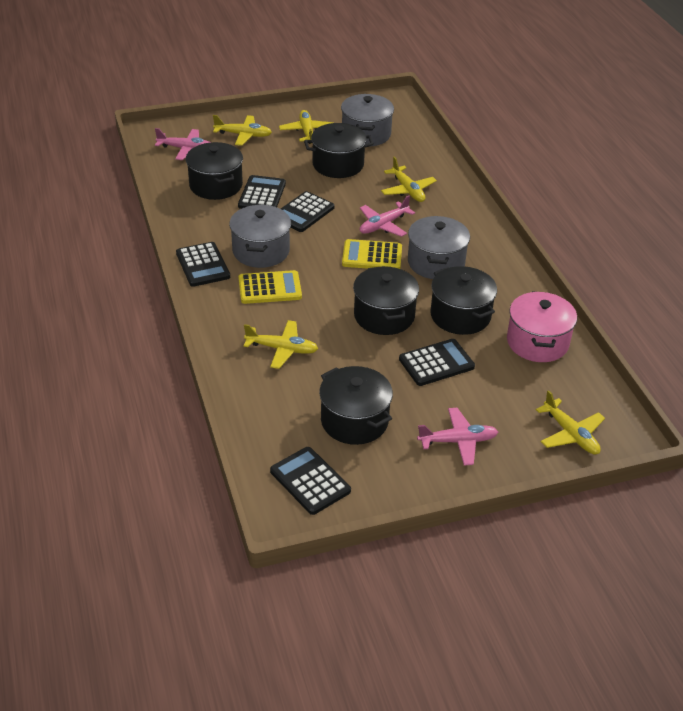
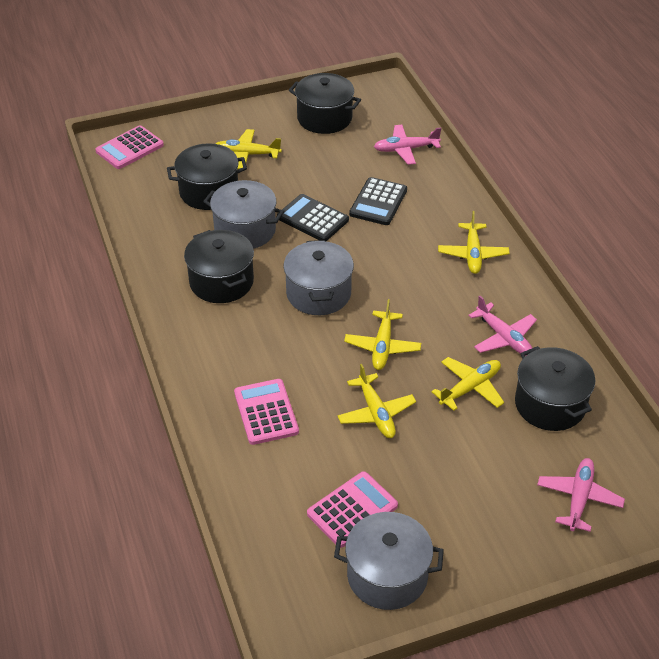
black calculator: 5 -> 2
black pot: 5 -> 4
pink calculator: 0 -> 3
pink pot: 1 -> 0
yellow calculator: 2 -> 0

